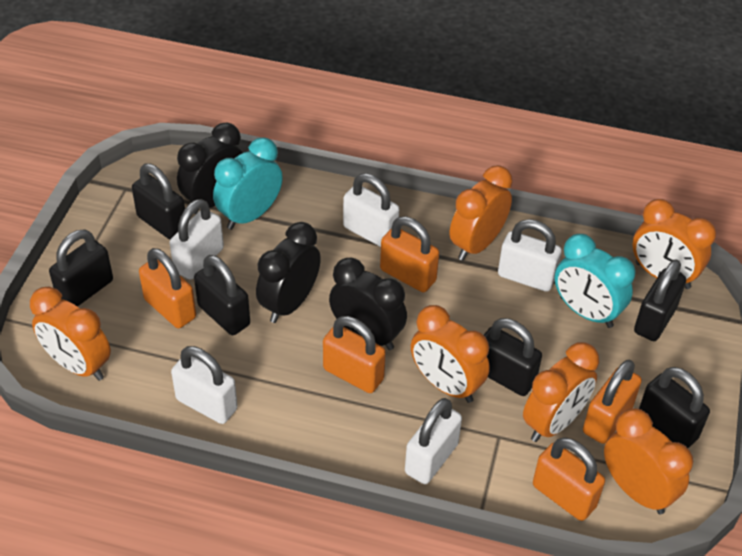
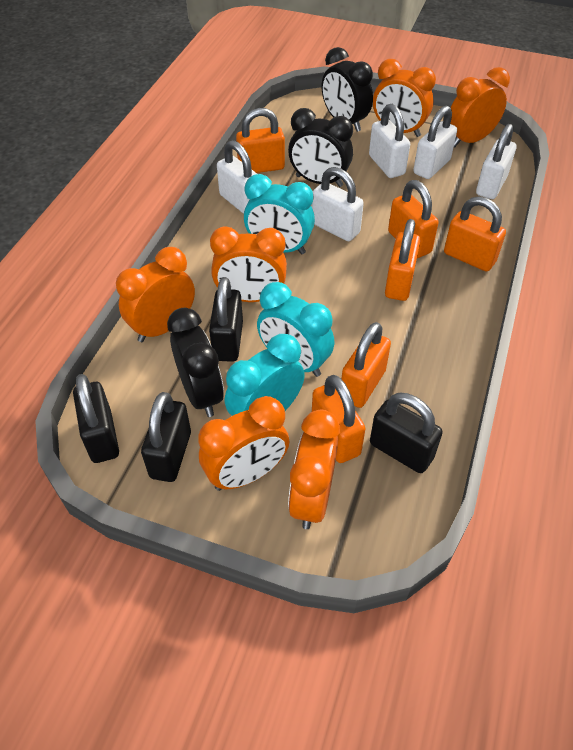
black padlock: 6 -> 4
orange padlock: 5 -> 6
turquoise clock: 2 -> 3

